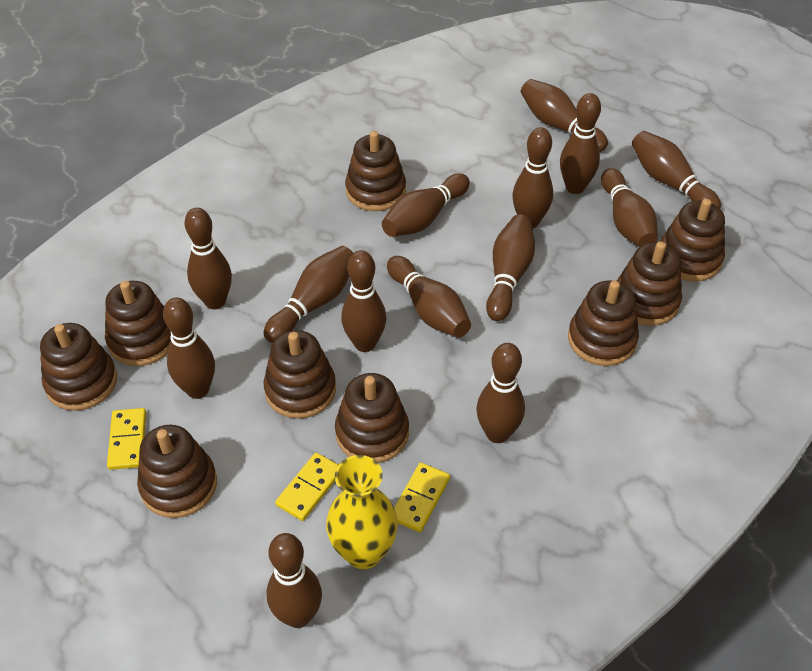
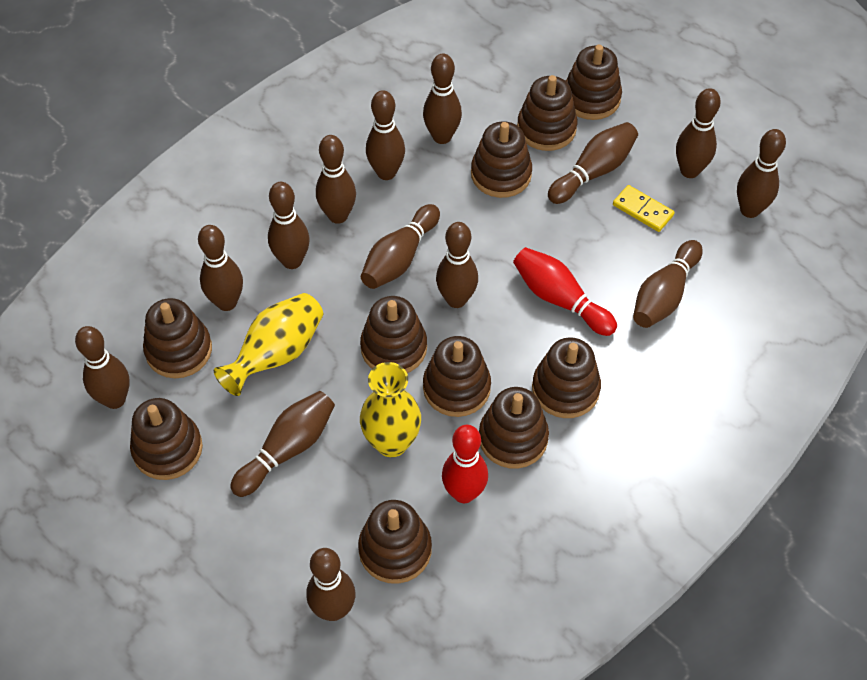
brown stacking toy: 9 -> 10
red bowling pin: 0 -> 2
yellow domino: 3 -> 1
yellow vase: 1 -> 2

